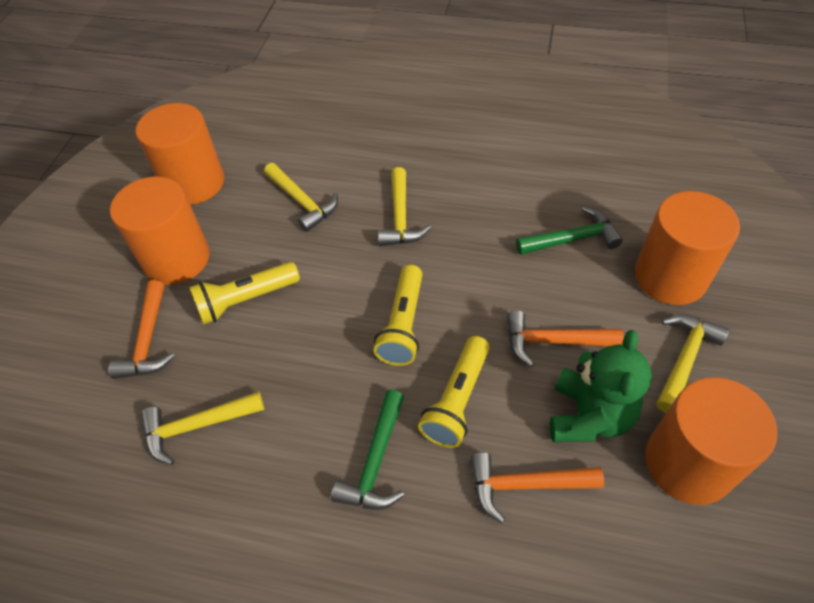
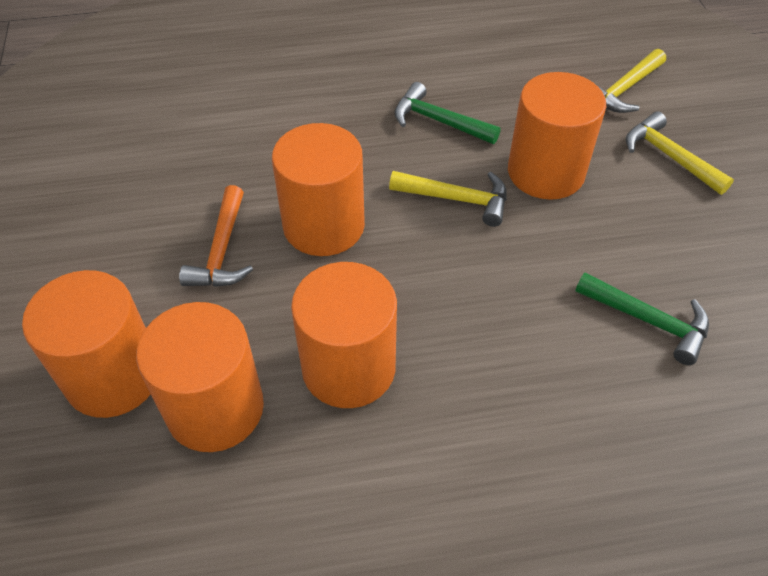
green teddy bear: 1 -> 0
orange cylinder: 4 -> 5
orange hammer: 3 -> 1
yellow flashlight: 3 -> 0
yellow hammer: 4 -> 3

